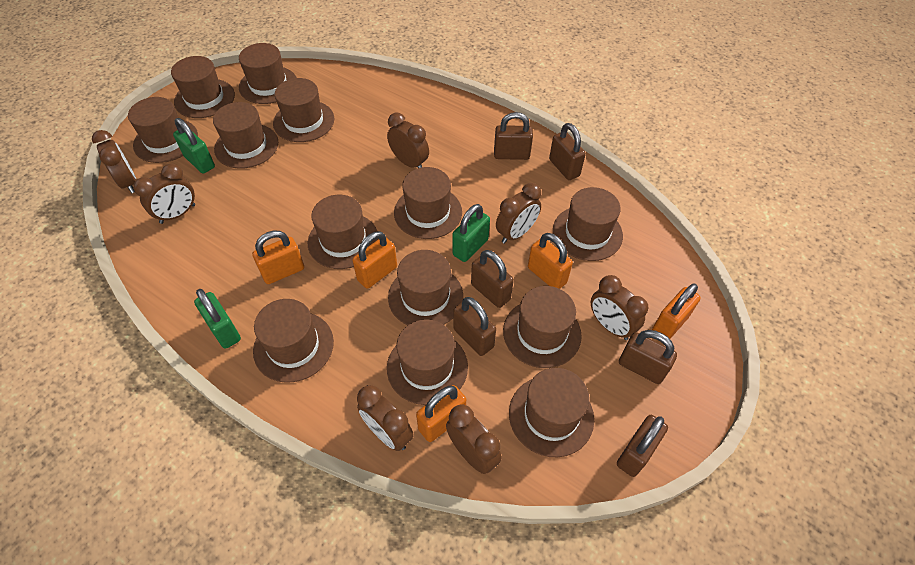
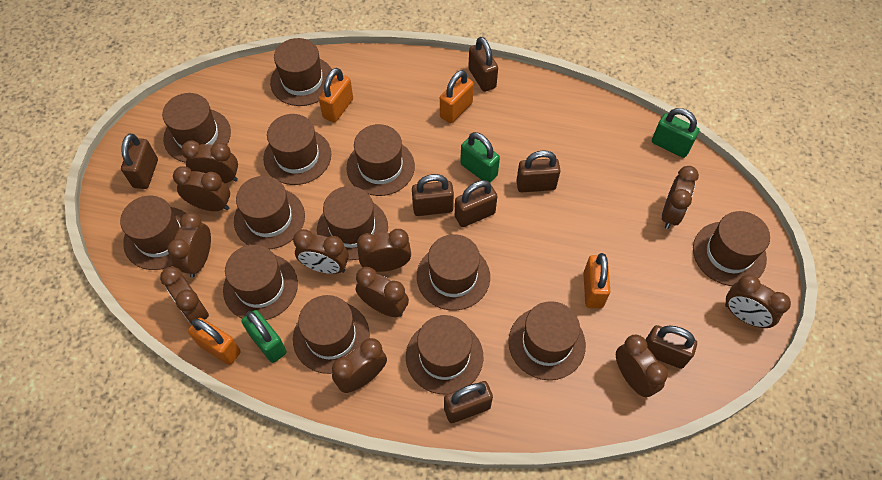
brown clock: 7 -> 11
brown padlock: 6 -> 7
orange padlock: 5 -> 4

